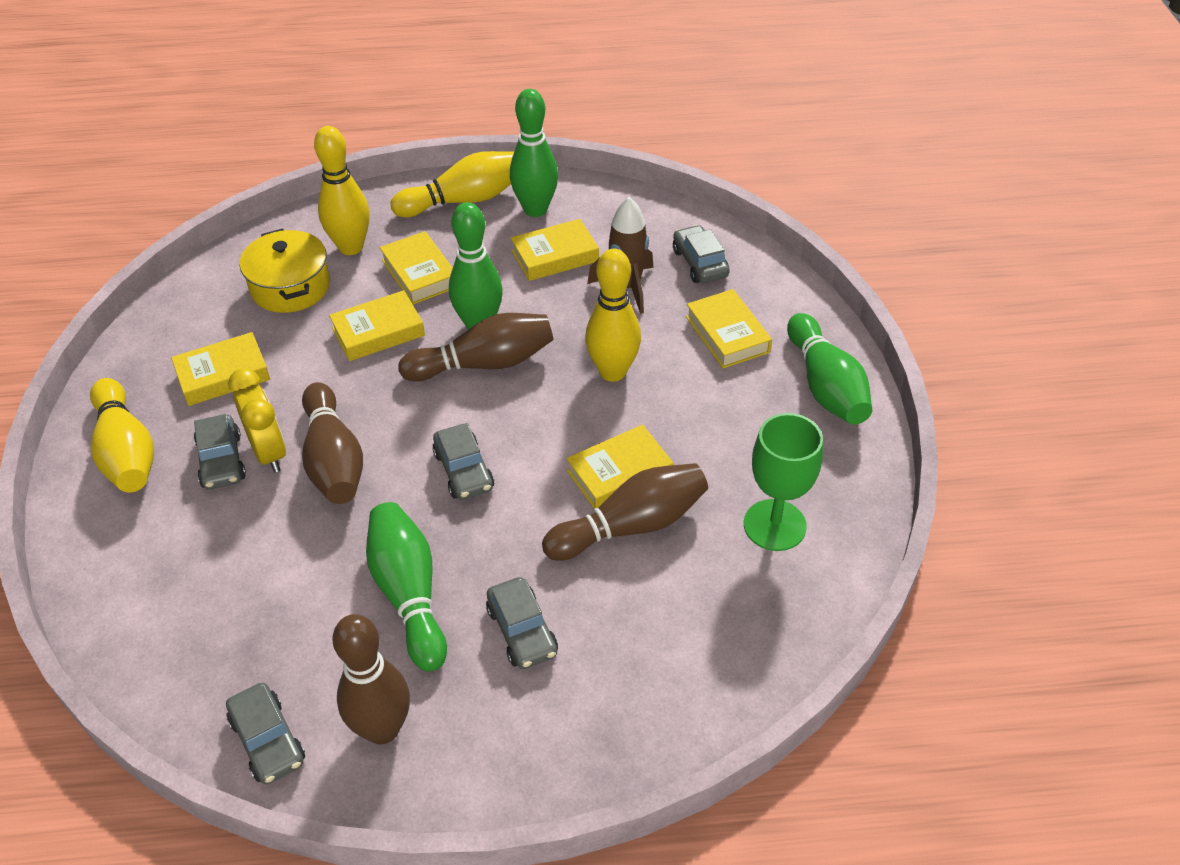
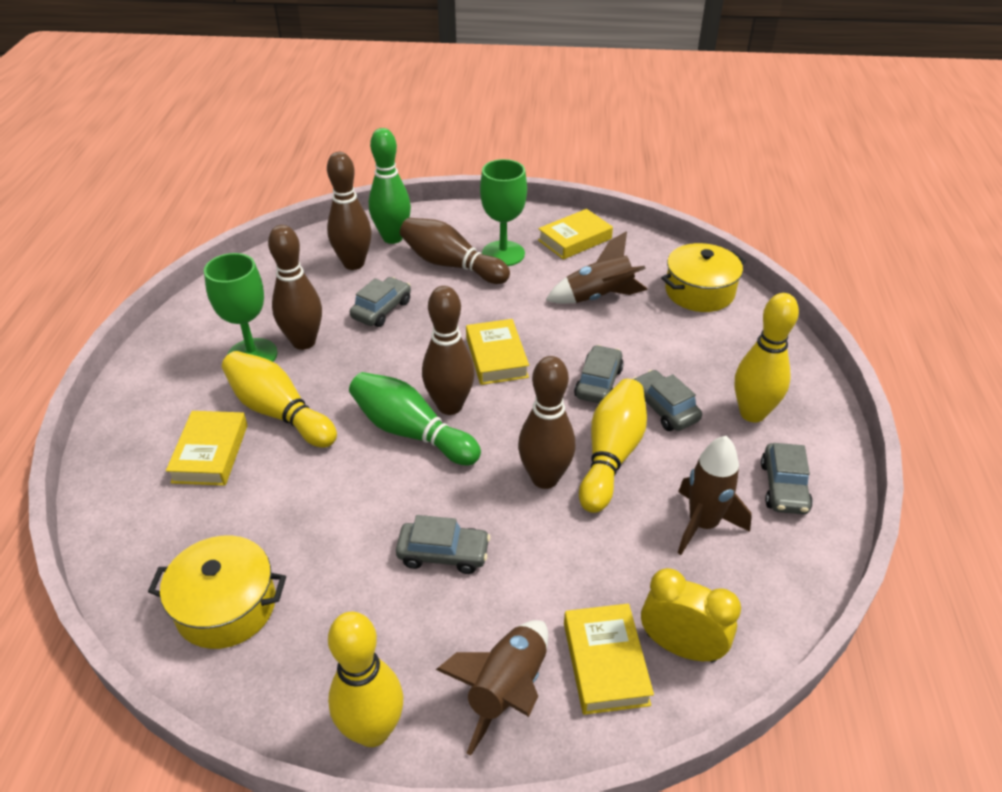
brown bowling pin: 4 -> 5
brown rocket: 1 -> 3
green bowling pin: 4 -> 2
green goblet: 1 -> 2
yellow book: 6 -> 4
yellow pot: 1 -> 2

